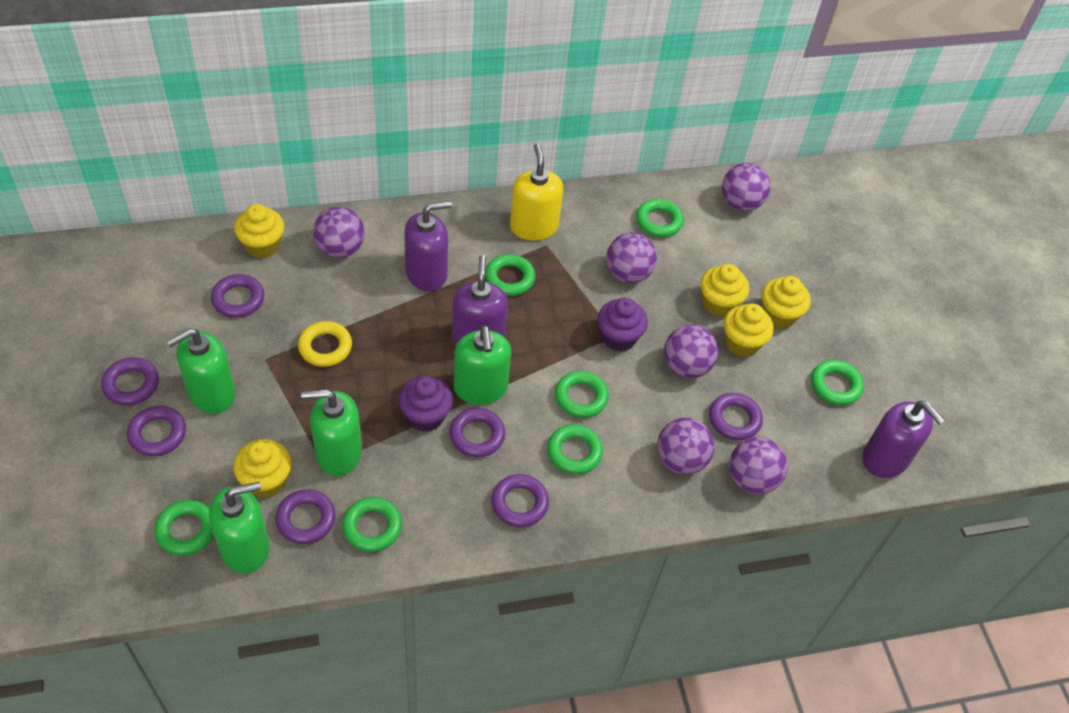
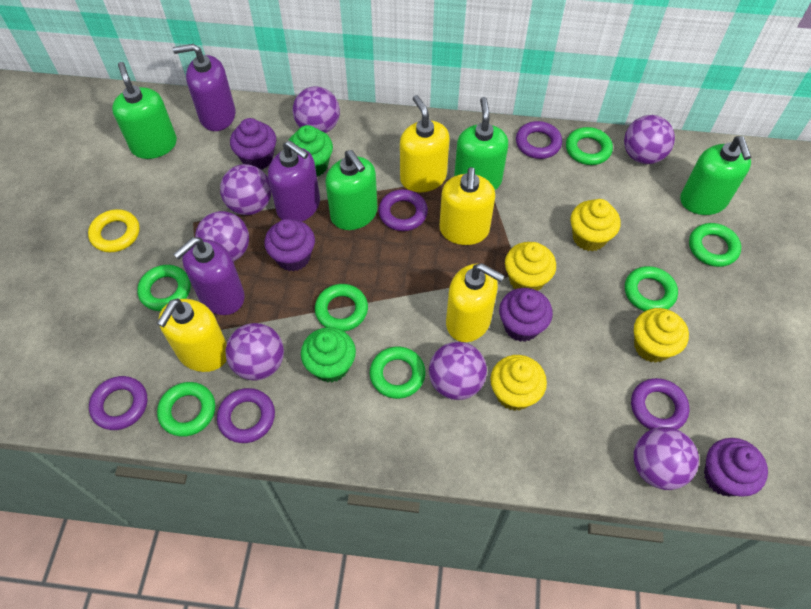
green cupcake: 0 -> 2
purple ball: 6 -> 7
purple cupcake: 2 -> 4
purple ring: 7 -> 5
yellow cupcake: 5 -> 4
yellow soap dispenser: 1 -> 4

